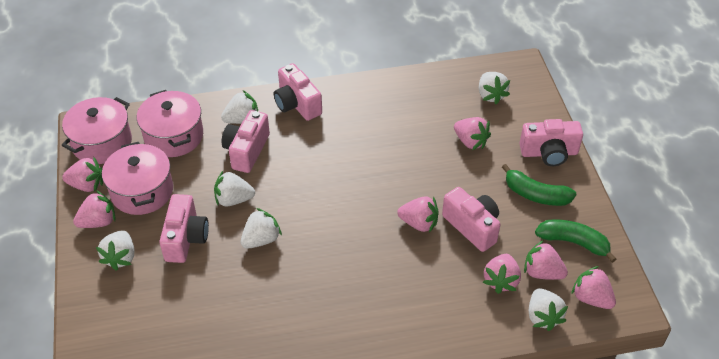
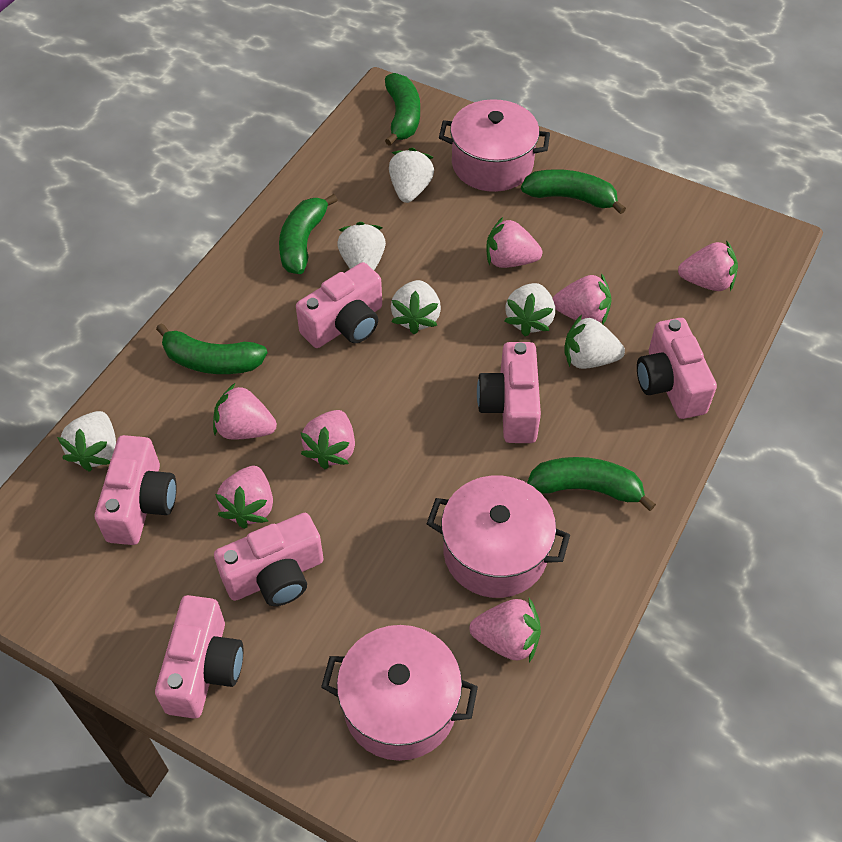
green banana: 2 -> 5
pink camera: 5 -> 6

